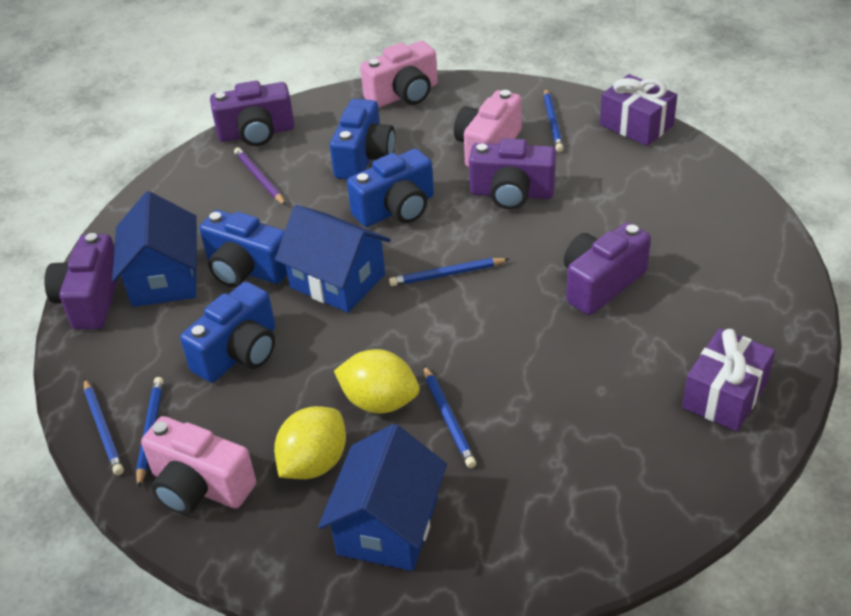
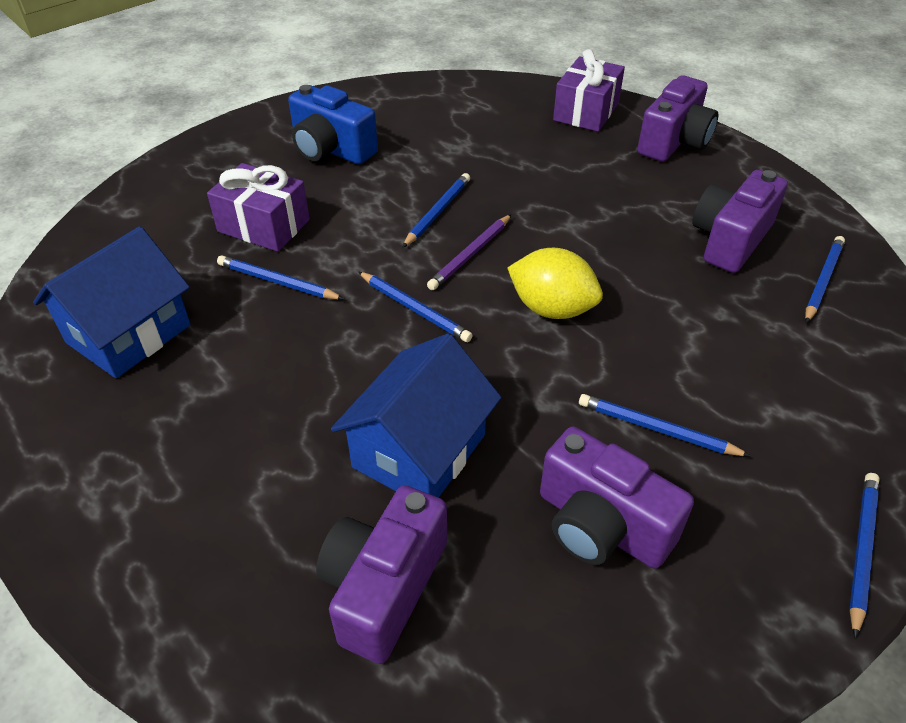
blue camera: 4 -> 1
blue house: 3 -> 2
blue pencil: 5 -> 6
pink camera: 3 -> 0
yellow lemon: 2 -> 1

